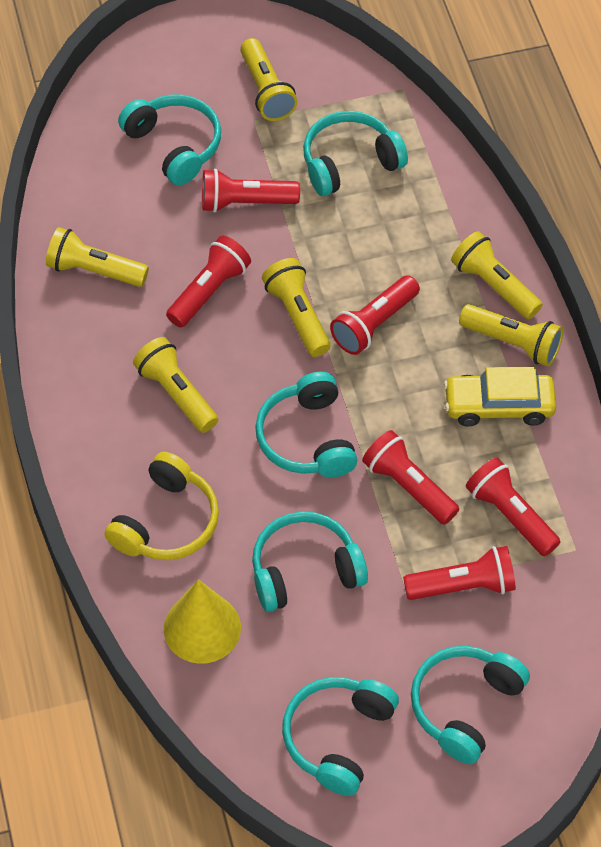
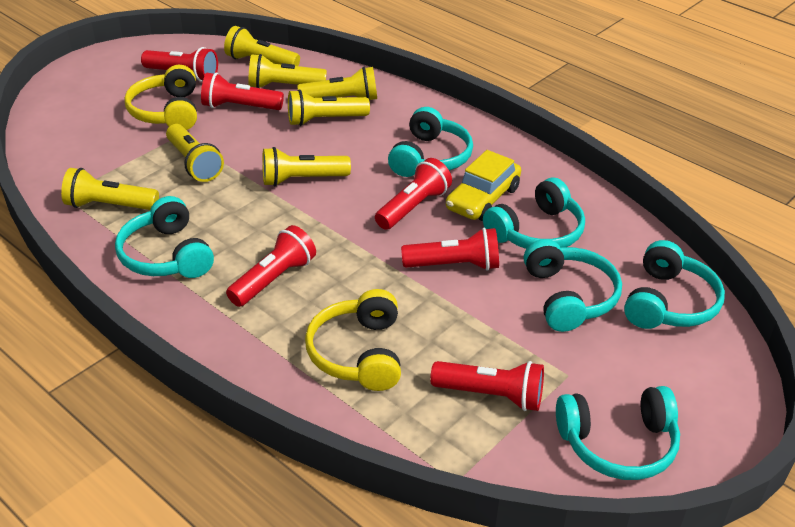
yellow cone: 1 -> 0
yellow flashlight: 6 -> 7
yellow headphones: 1 -> 2

